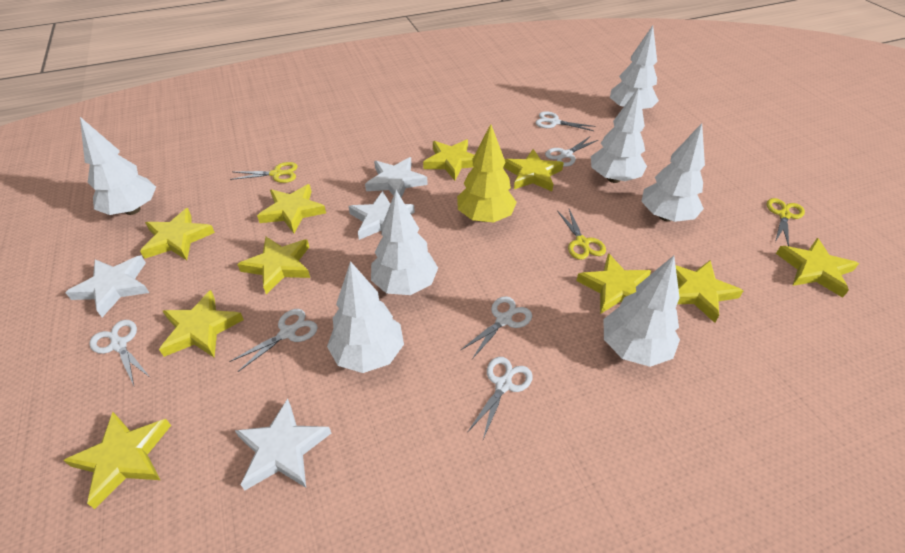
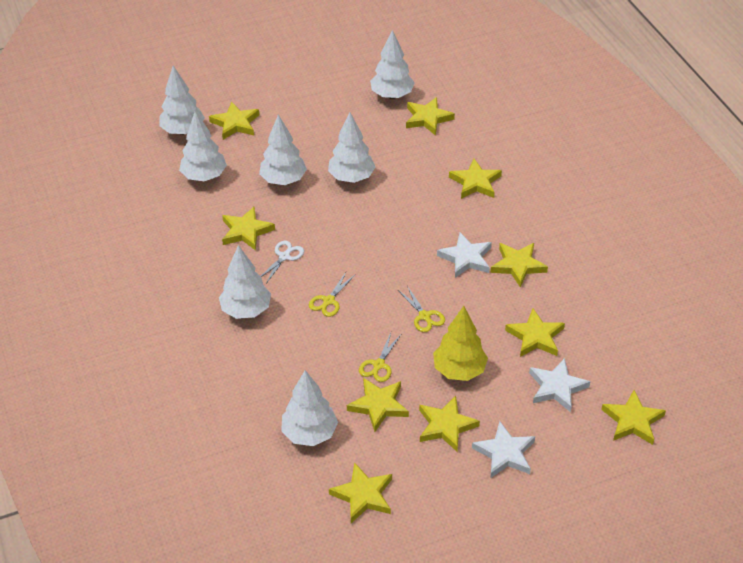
white scissors: 6 -> 1
white star: 4 -> 3

